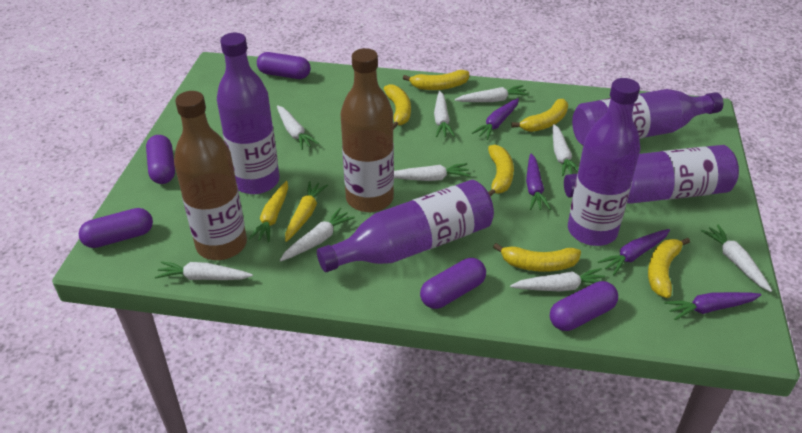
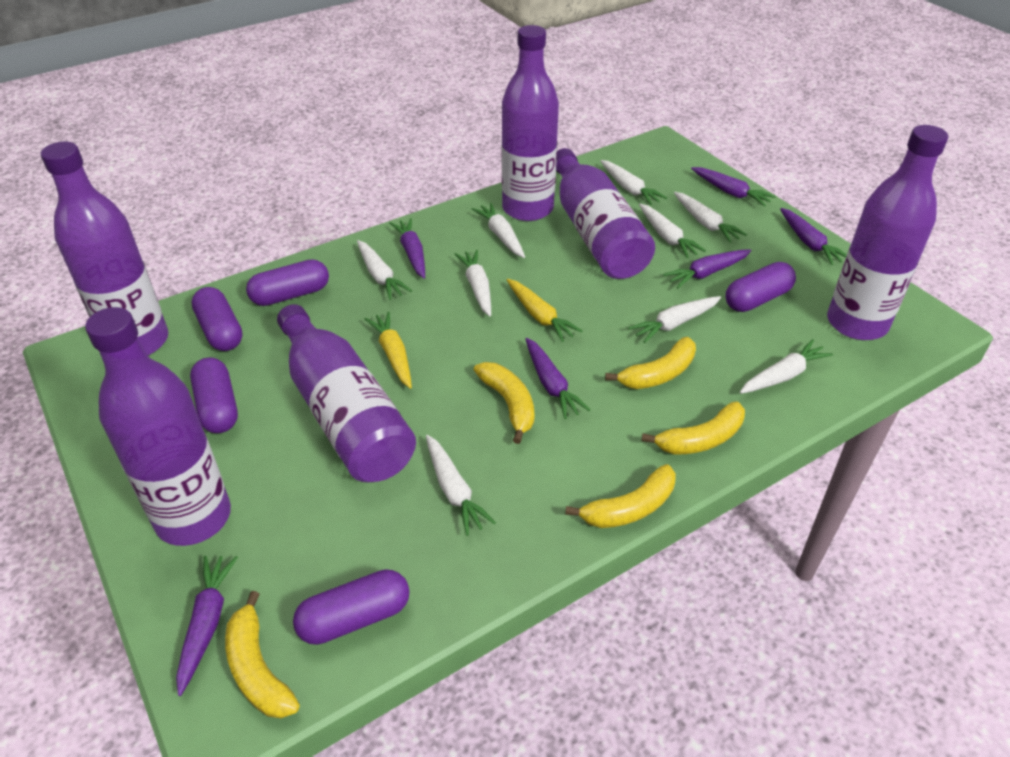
brown bottle: 2 -> 0
purple bottle: 5 -> 6
purple carrot: 4 -> 6
yellow banana: 6 -> 5

